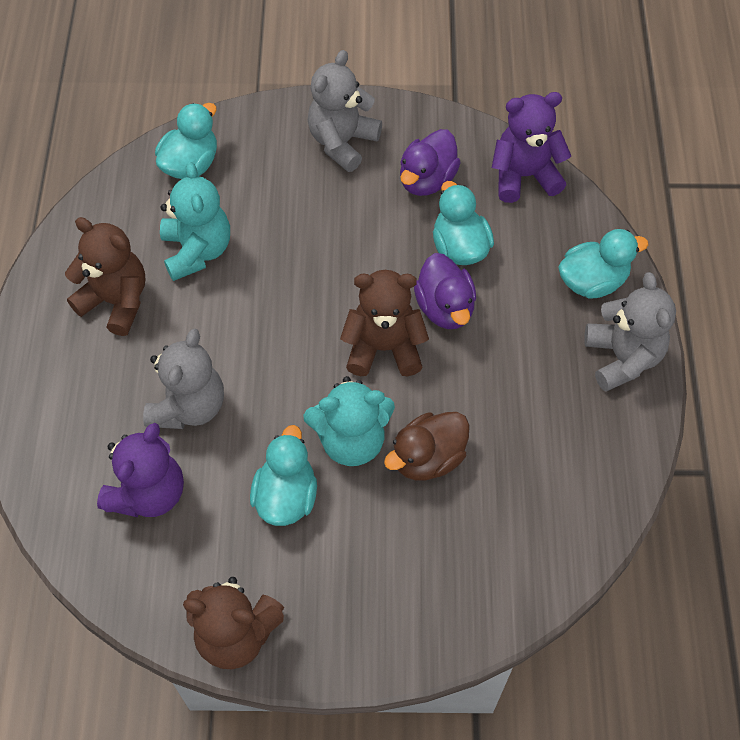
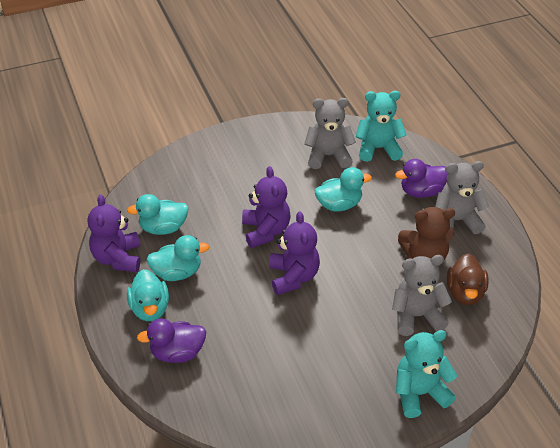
brown teddy bear: 3 -> 1
purple teddy bear: 2 -> 3

